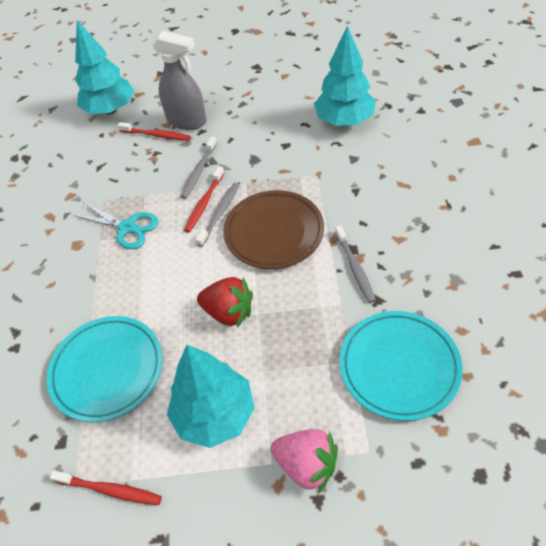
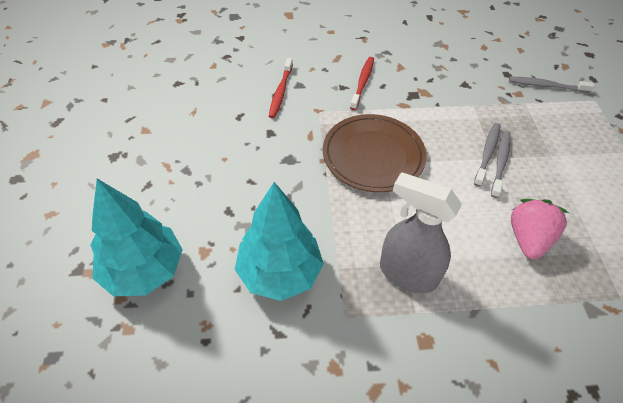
red strawberry: 1 -> 0
red toothbrush: 3 -> 2
turquoise plate: 2 -> 0
turquoise scissors: 1 -> 0
turquoise tree: 3 -> 2

